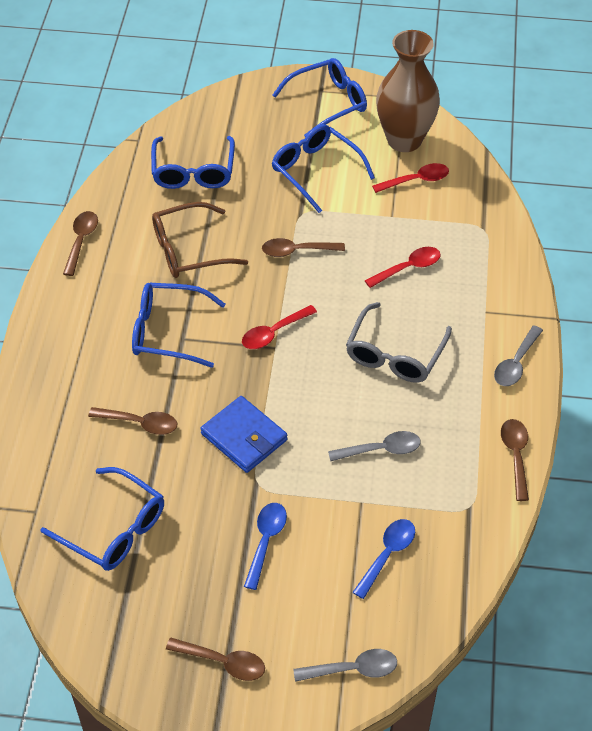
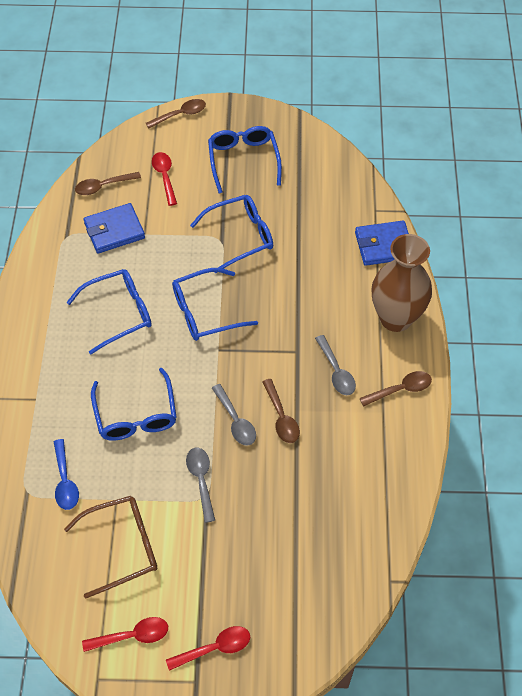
blue spoon: 2 -> 1
blue wallet: 1 -> 2
brown spoon: 5 -> 4
grey glasses: 1 -> 0

